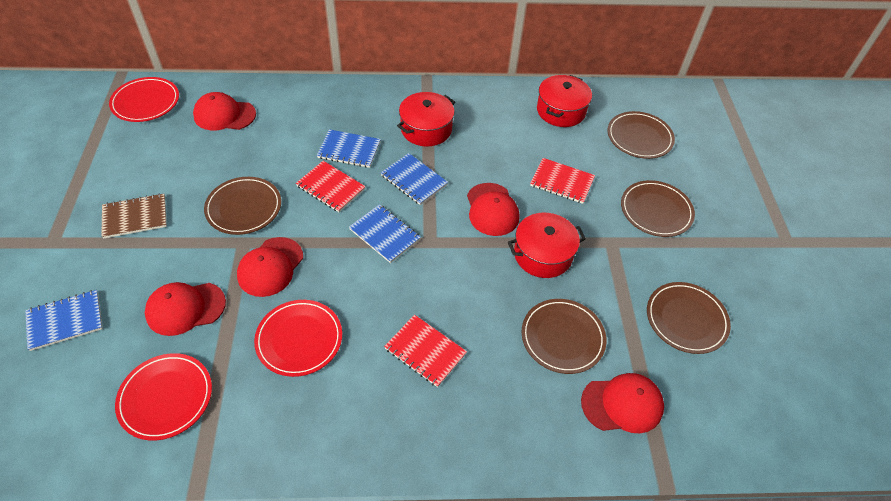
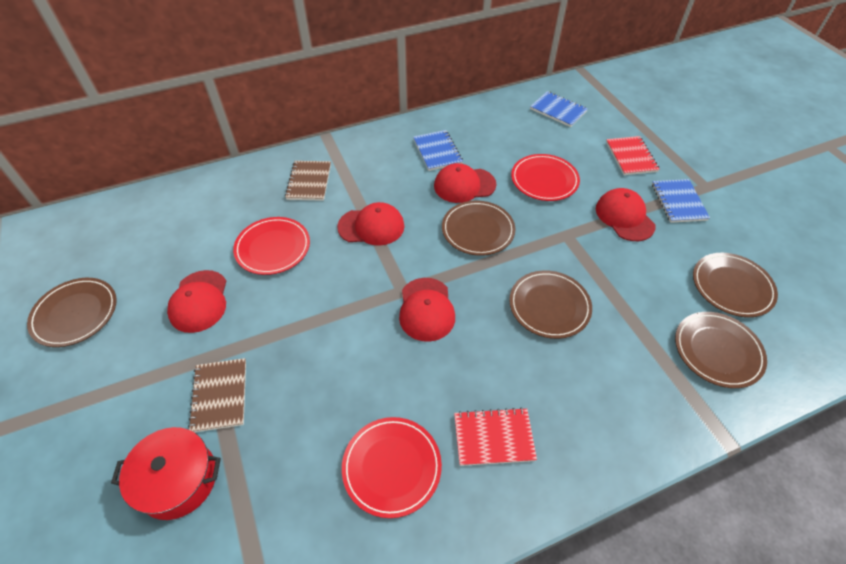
blue notebook: 4 -> 3
brown notebook: 1 -> 2
red notebook: 3 -> 2
red pot: 3 -> 1

